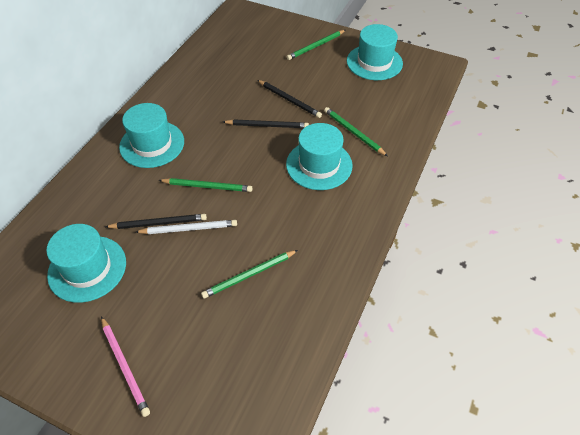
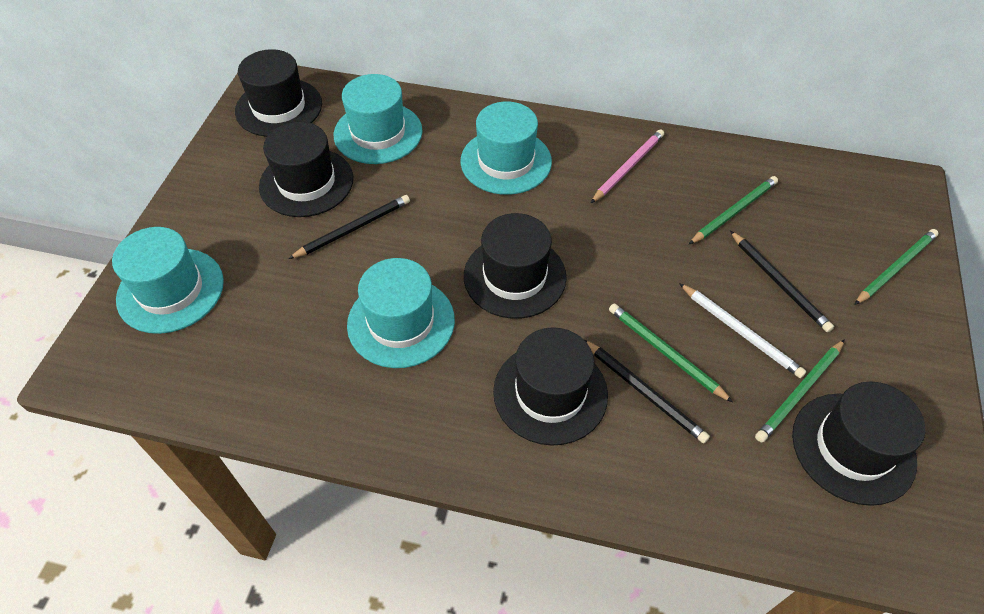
black hat: 0 -> 5

